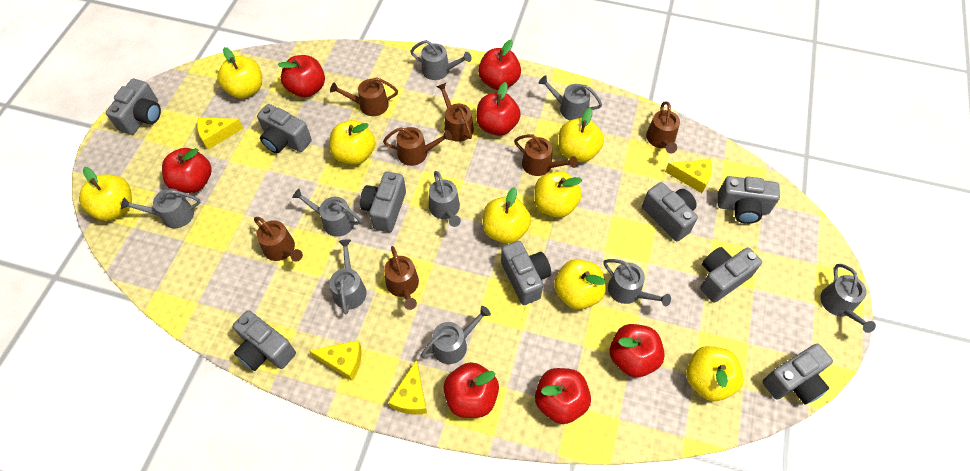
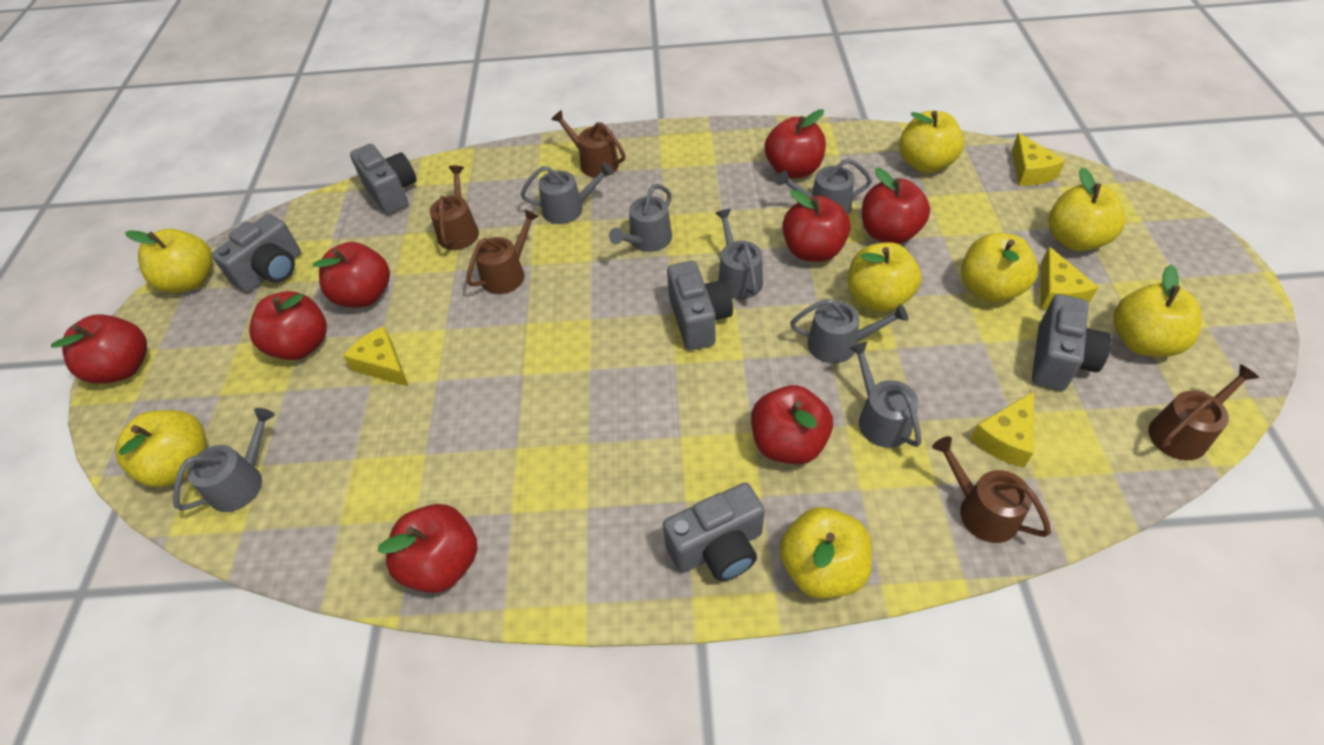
brown watering can: 7 -> 5
grey camera: 9 -> 5
grey watering can: 9 -> 7
red apple: 7 -> 8

